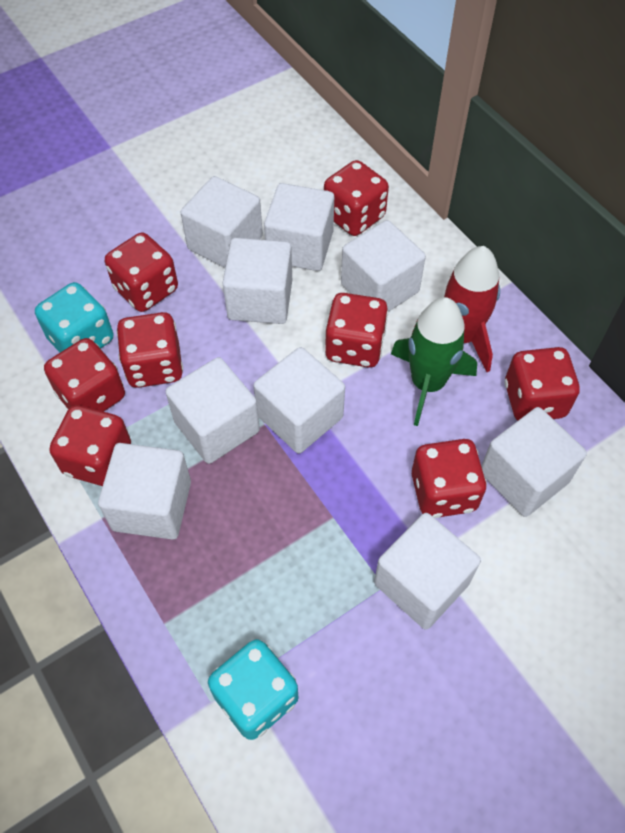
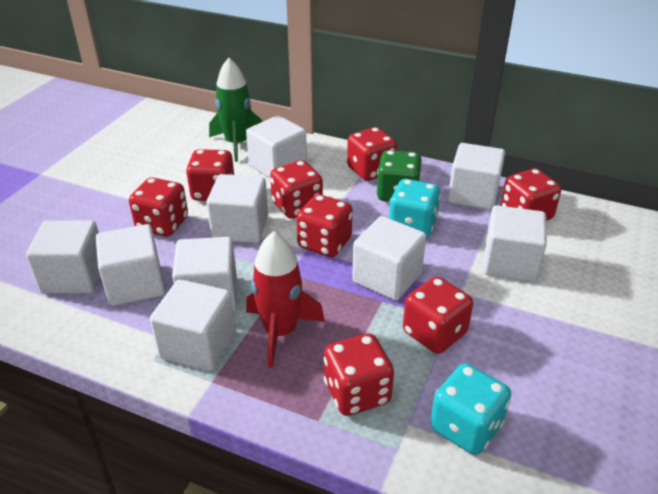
green dice: 0 -> 1

